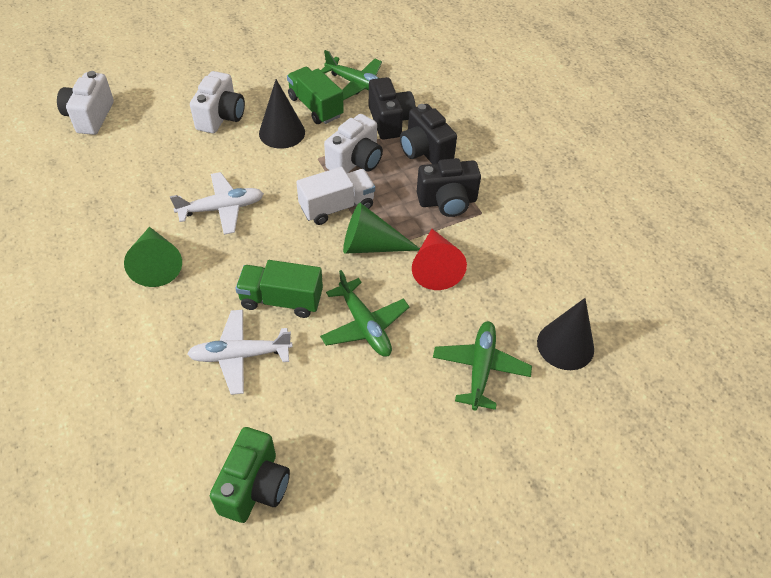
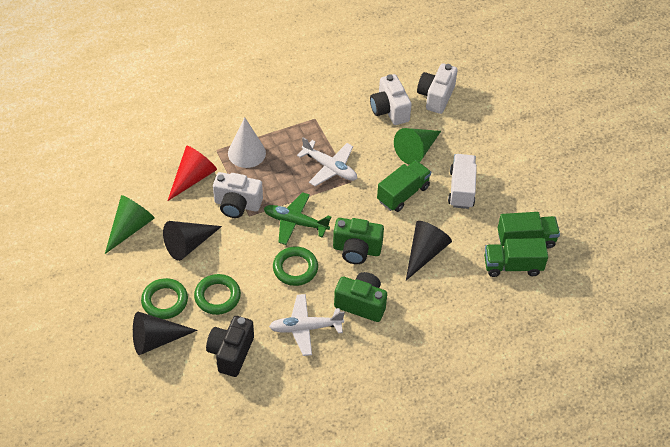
black camera: 3 -> 1
black cone: 2 -> 3
green camera: 1 -> 2
green plane: 3 -> 1
green ring: 0 -> 3
green truck: 2 -> 3
white cone: 0 -> 1

